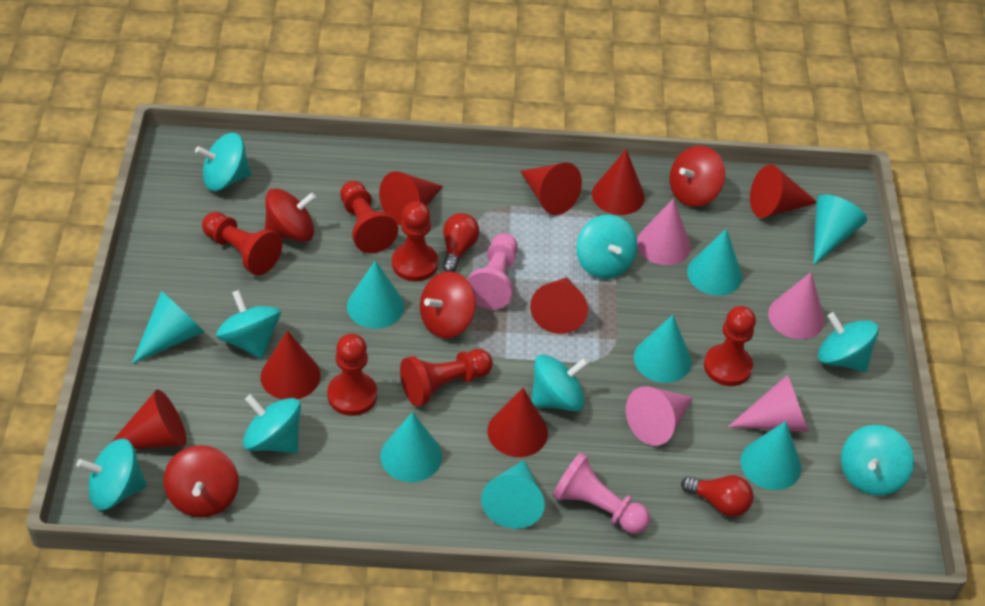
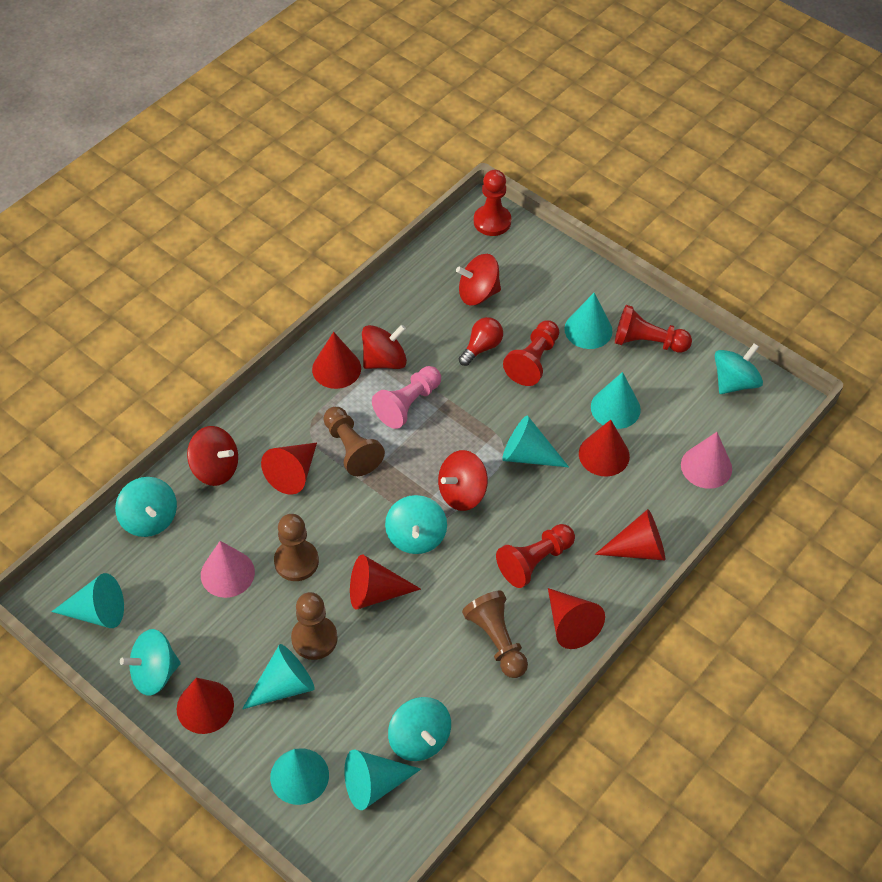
brown pawn: 0 -> 4
pink cone: 4 -> 2
pink pawn: 2 -> 1
red cone: 8 -> 7
red light bulb: 2 -> 1
red pawn: 6 -> 4
turquoise cone: 8 -> 7
turquoise spinning top: 8 -> 5

